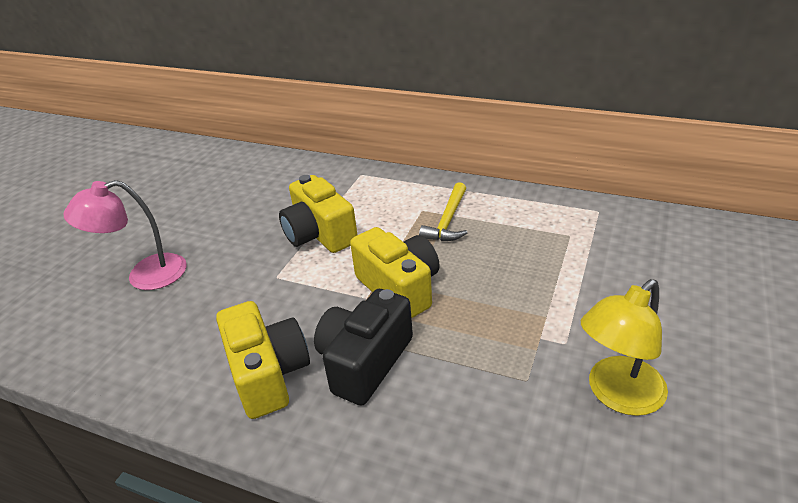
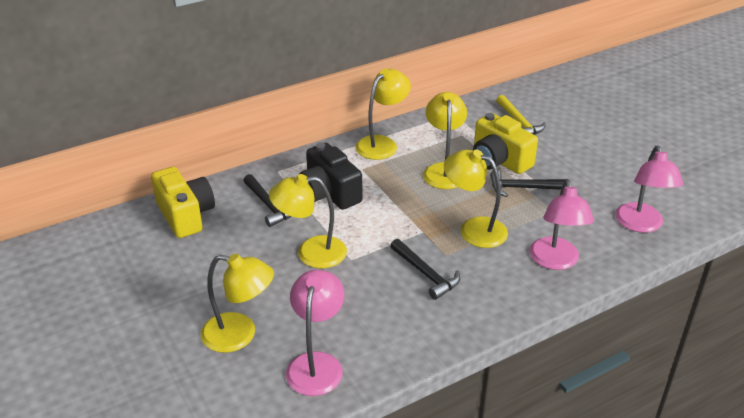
black hammer: 0 -> 3
pink lamp: 1 -> 3
yellow camera: 3 -> 2
yellow lamp: 1 -> 5

